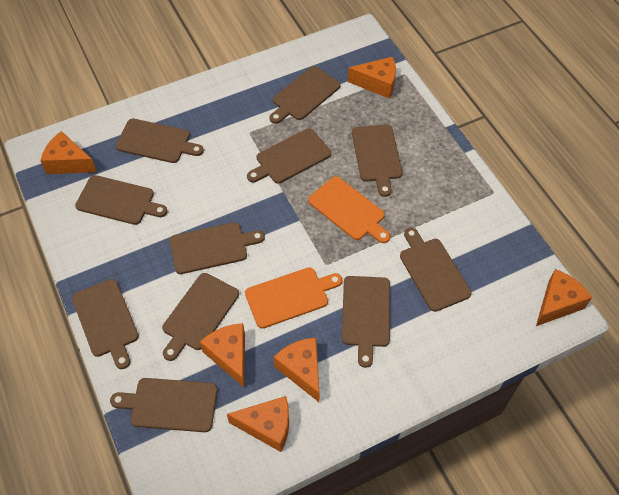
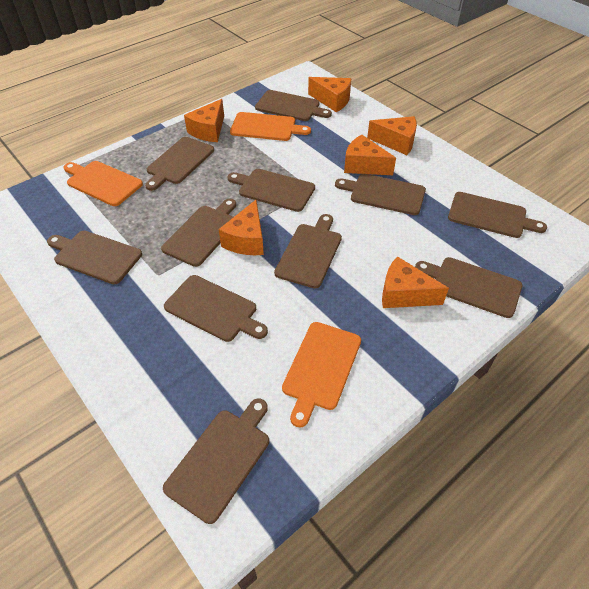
orange cutting board: 2 -> 3

